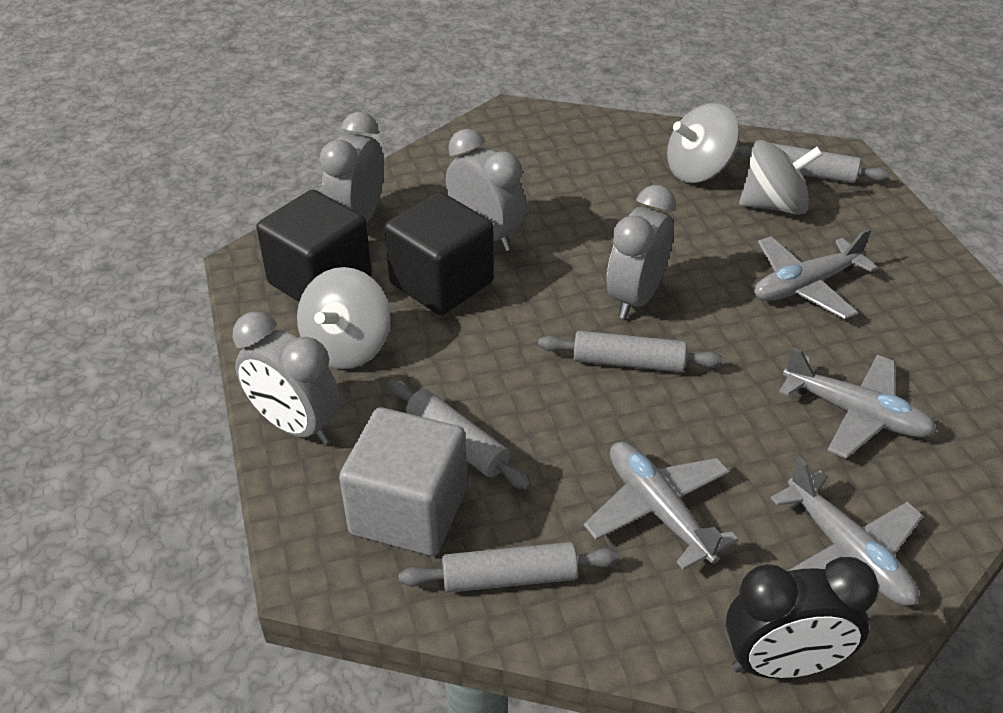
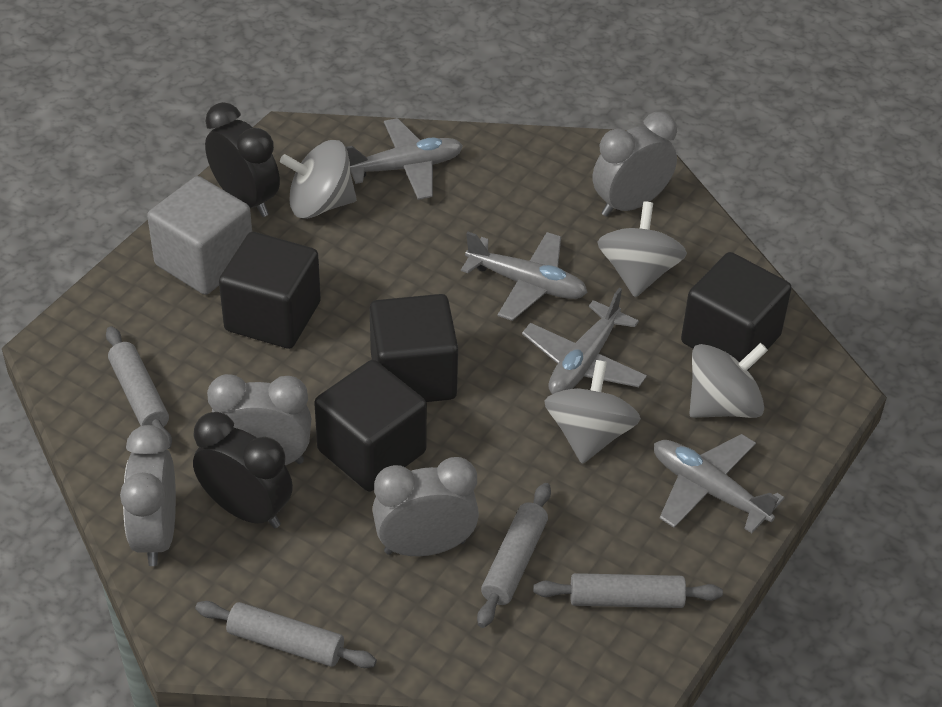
black clock: 1 -> 2
black cube: 2 -> 4
grey spinning top: 3 -> 4

